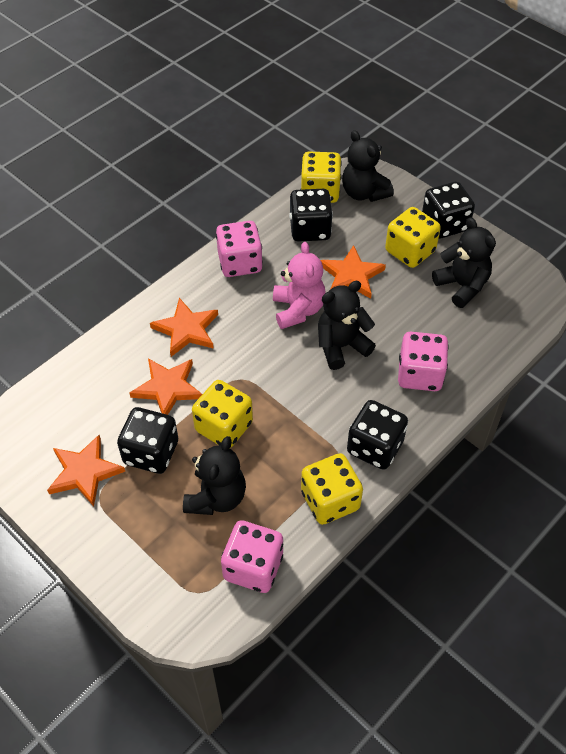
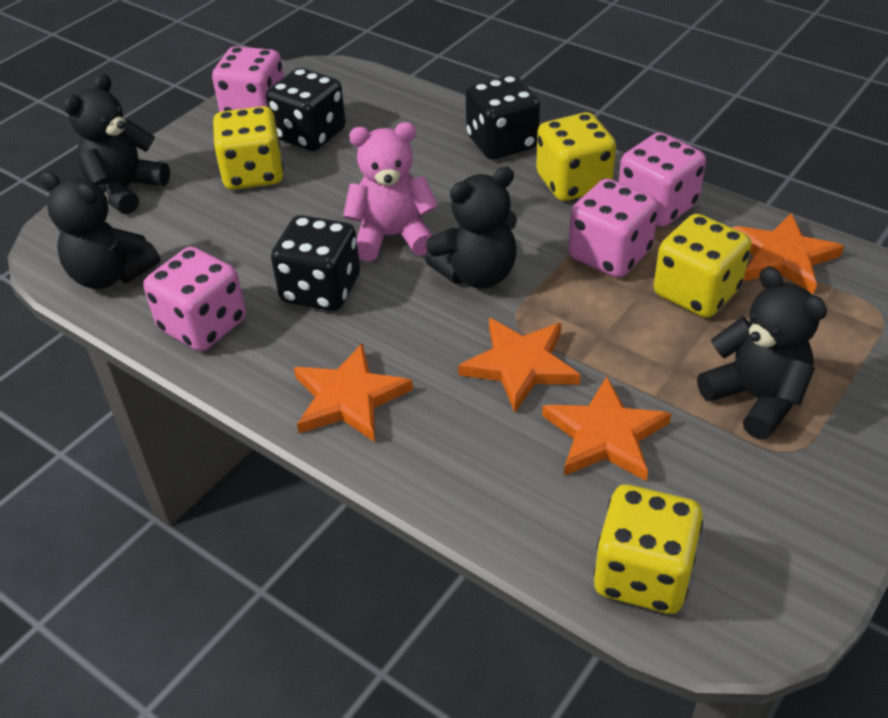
black dice: 4 -> 3
pink dice: 3 -> 4

